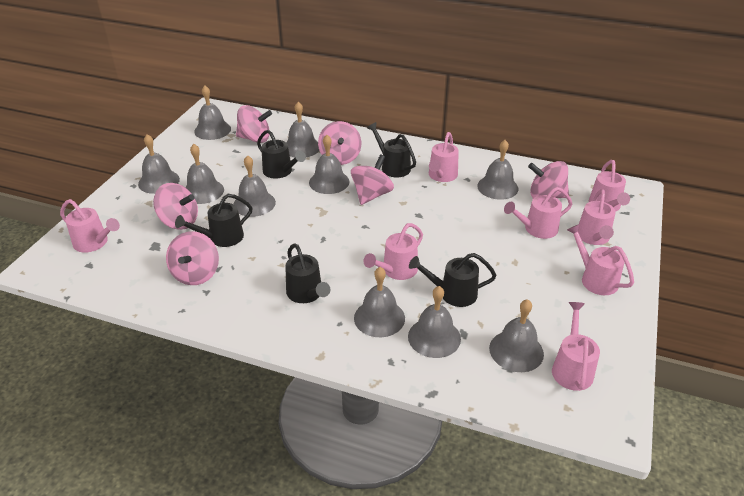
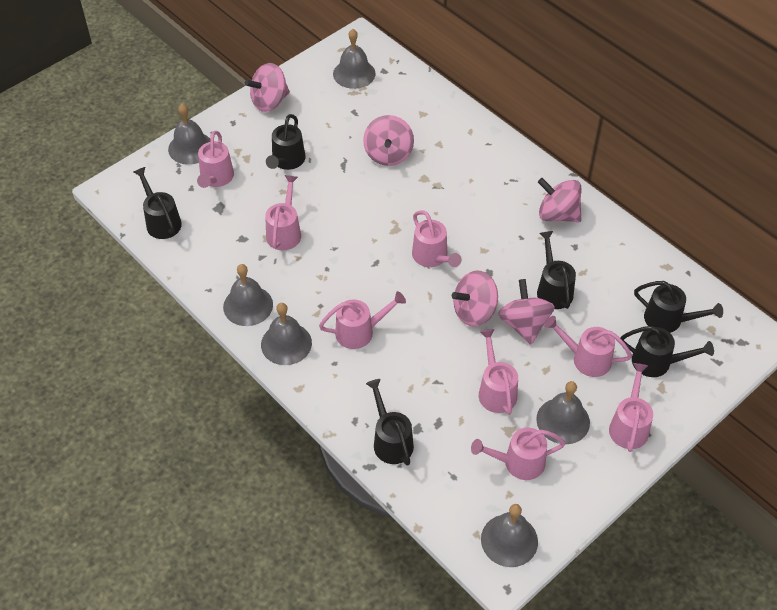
black watering can: 5 -> 6
grey bell: 10 -> 6
pink spinning top: 6 -> 5

